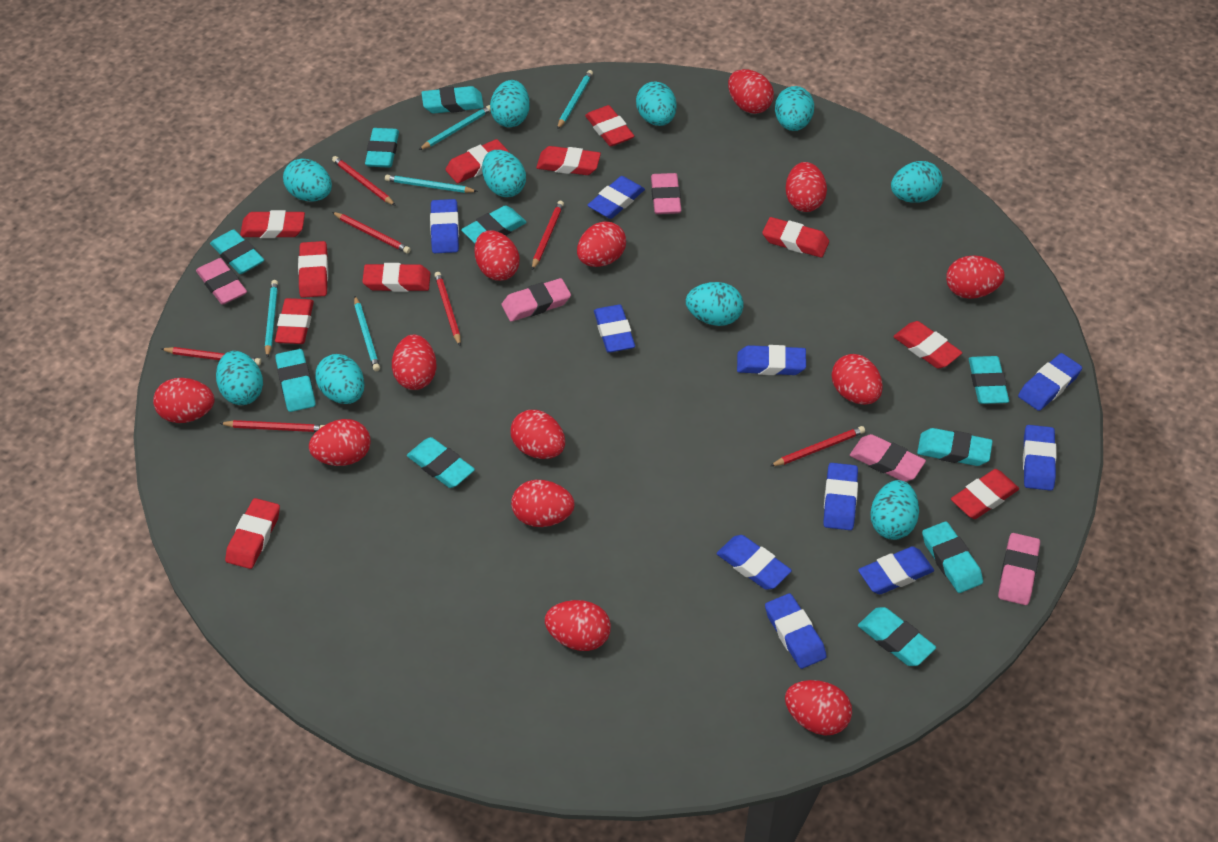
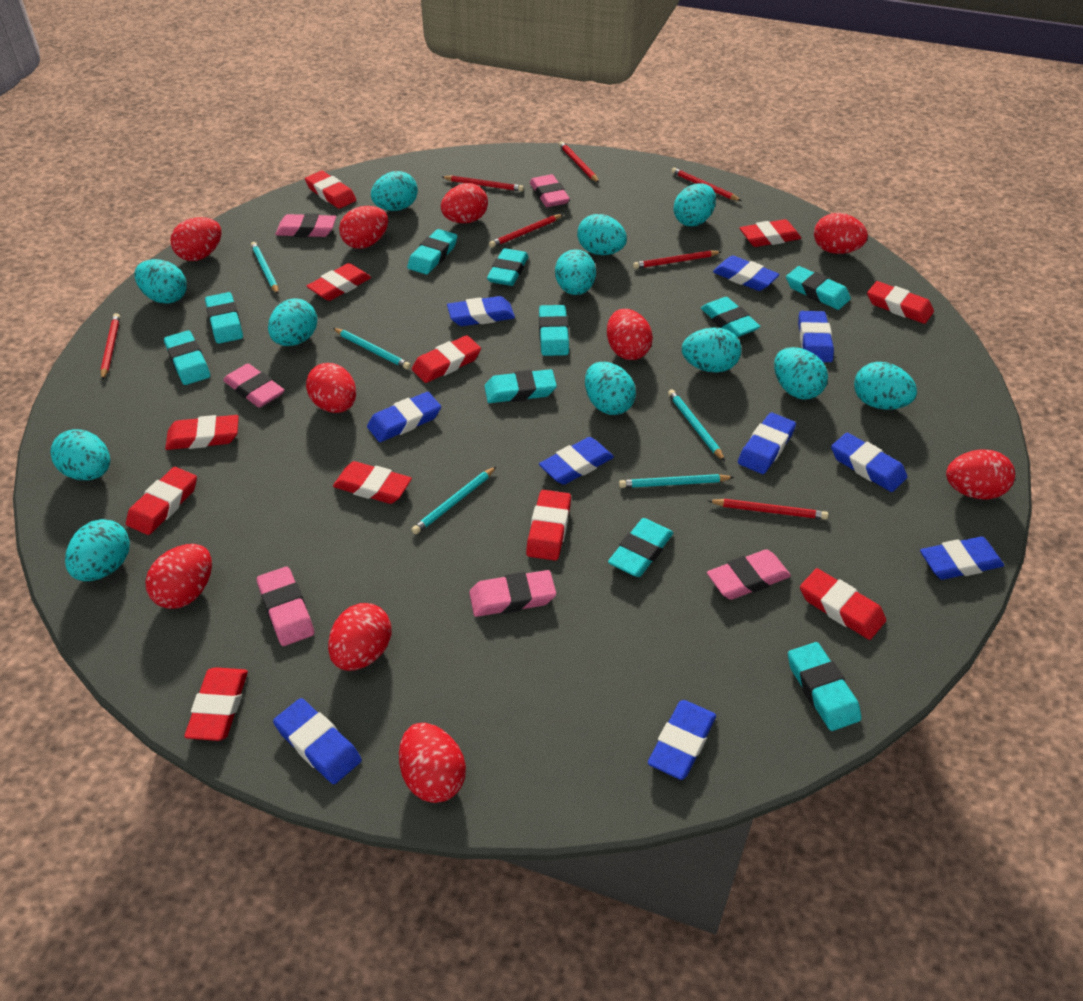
pink eraser: 5 -> 6
red egg: 13 -> 10
turquoise egg: 10 -> 12

